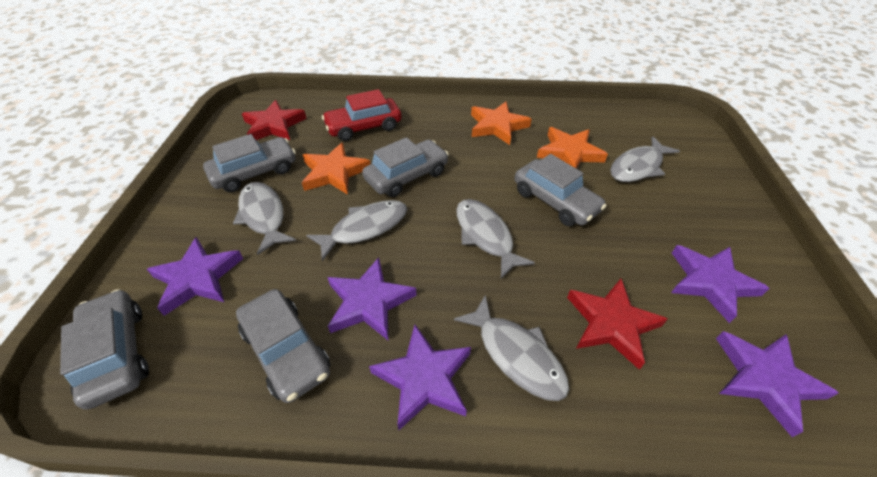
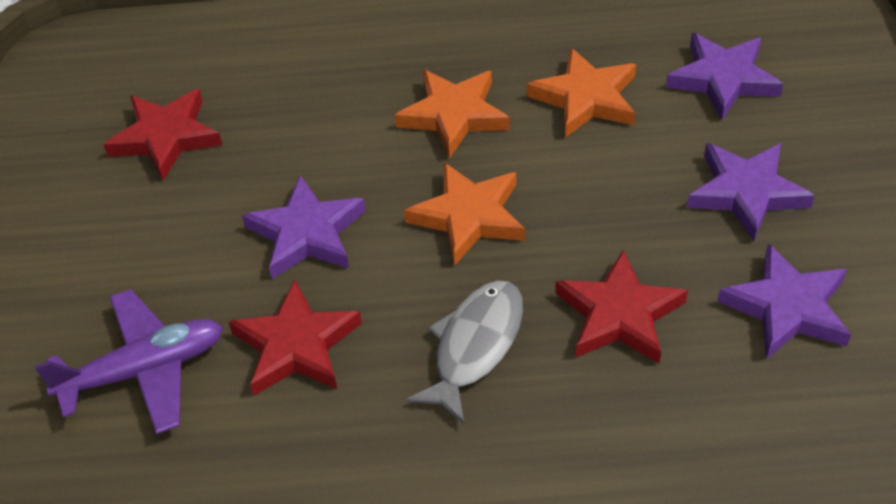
grey car: 5 -> 0
grey fish: 5 -> 1
purple plane: 0 -> 1
purple star: 5 -> 4
red car: 1 -> 0
red star: 2 -> 3

